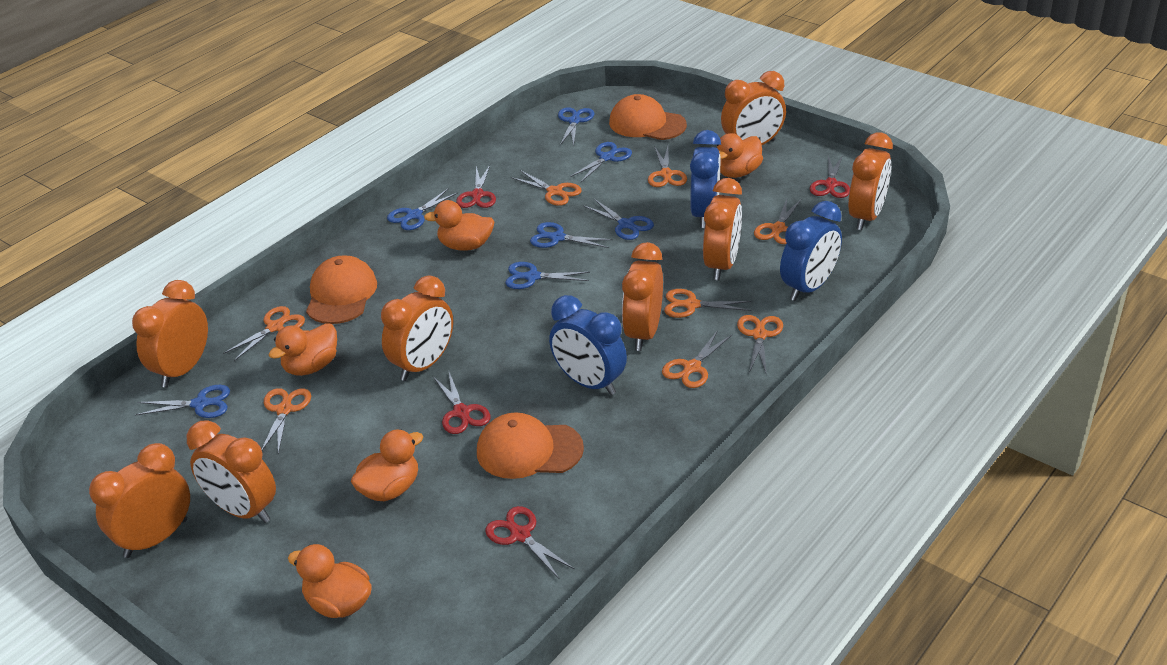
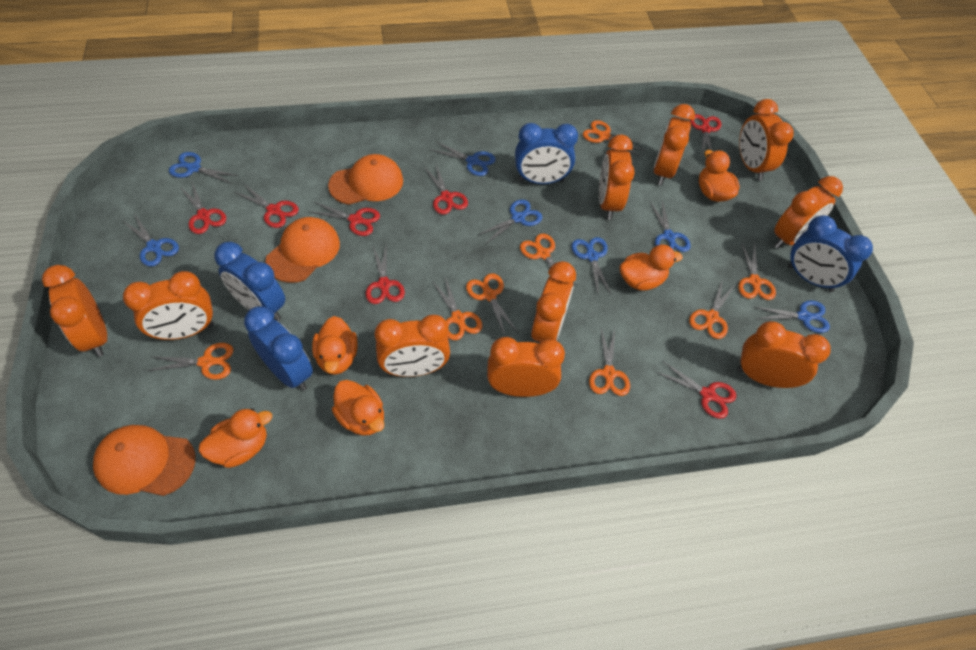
blue clock: 3 -> 4
orange clock: 8 -> 10
red scissors: 4 -> 7

